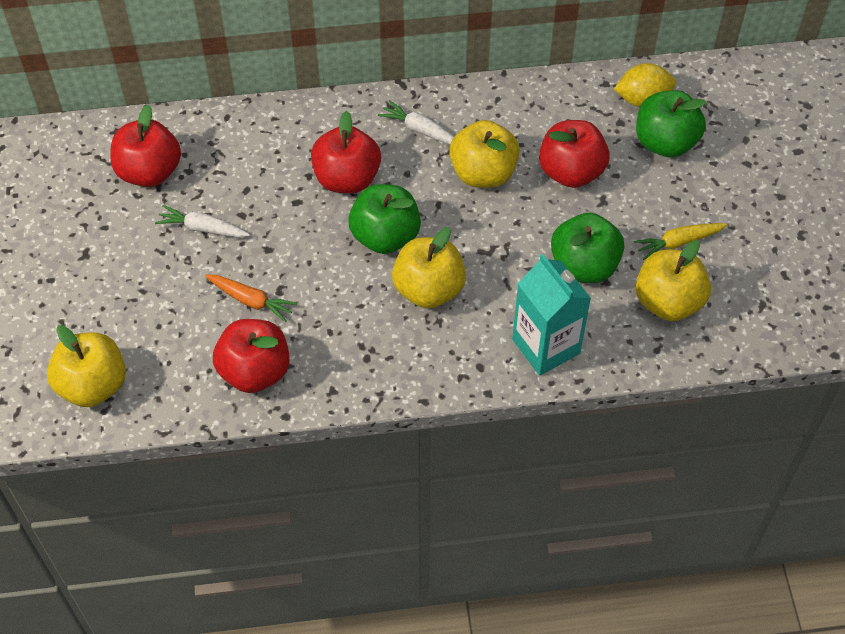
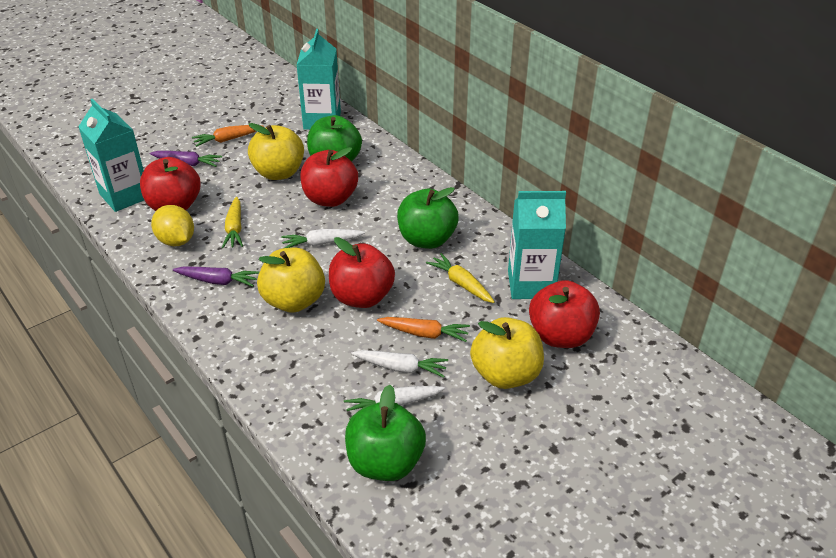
orange carrot: 1 -> 2
purple carrot: 0 -> 2
turquoise carton: 1 -> 3
white carrot: 2 -> 3
yellow apple: 4 -> 3
yellow carrot: 1 -> 2

